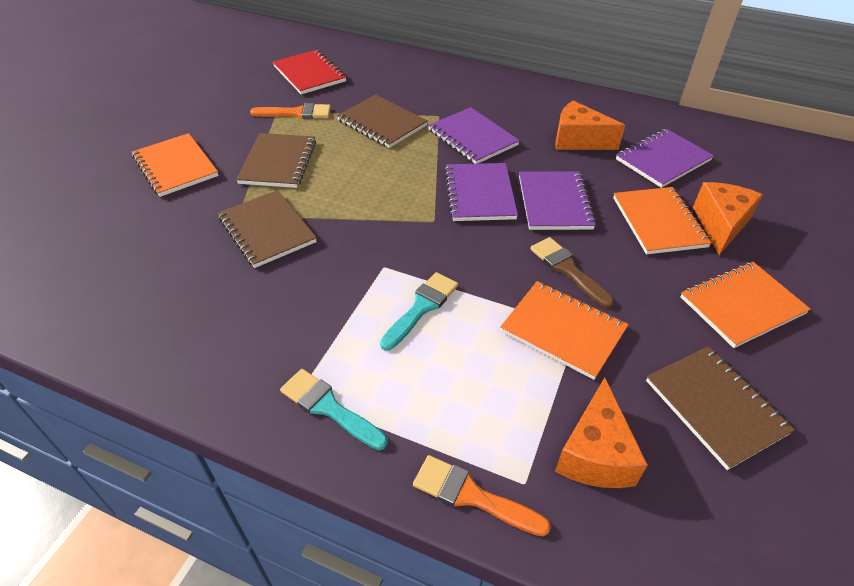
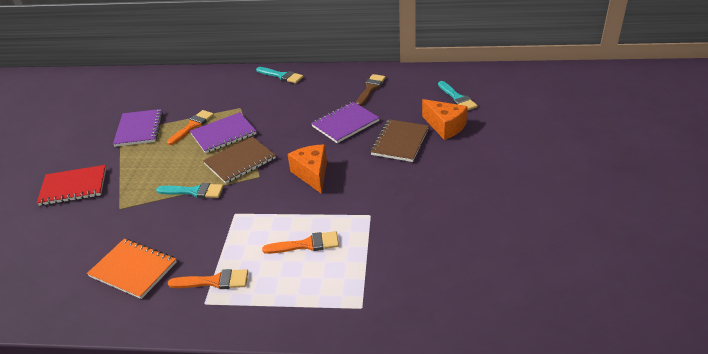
brown notebook: 4 -> 2
orange brush: 2 -> 3
orange cheese: 3 -> 2
orange notebook: 4 -> 1
purple notebook: 4 -> 3
turquoise brush: 2 -> 3

